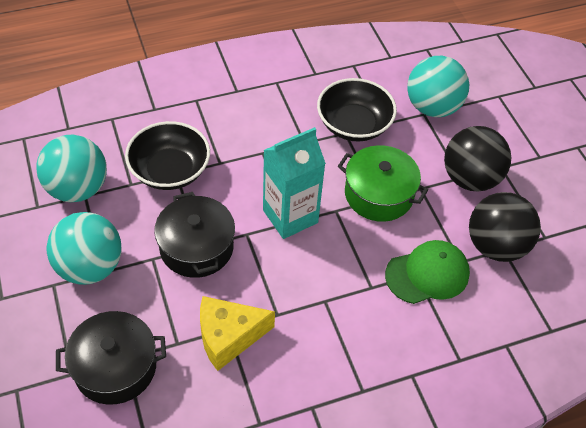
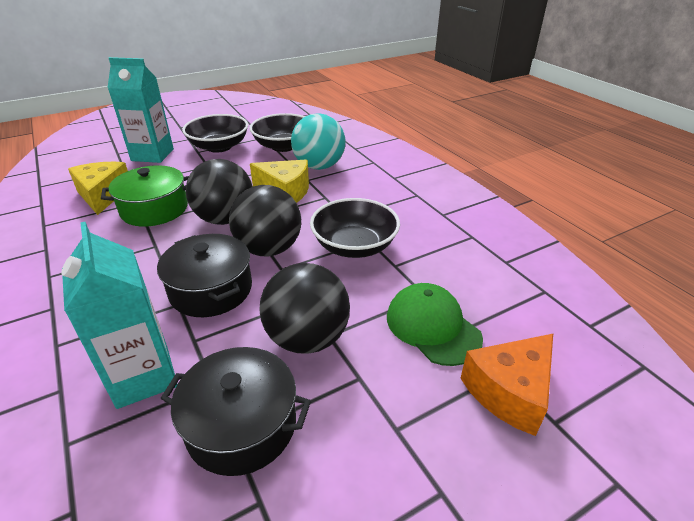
black ball: 2 -> 3
black bowl: 2 -> 3
orange cheese: 0 -> 1
turquoise ball: 3 -> 1
turquoise carton: 1 -> 2
yellow cheese: 1 -> 2

